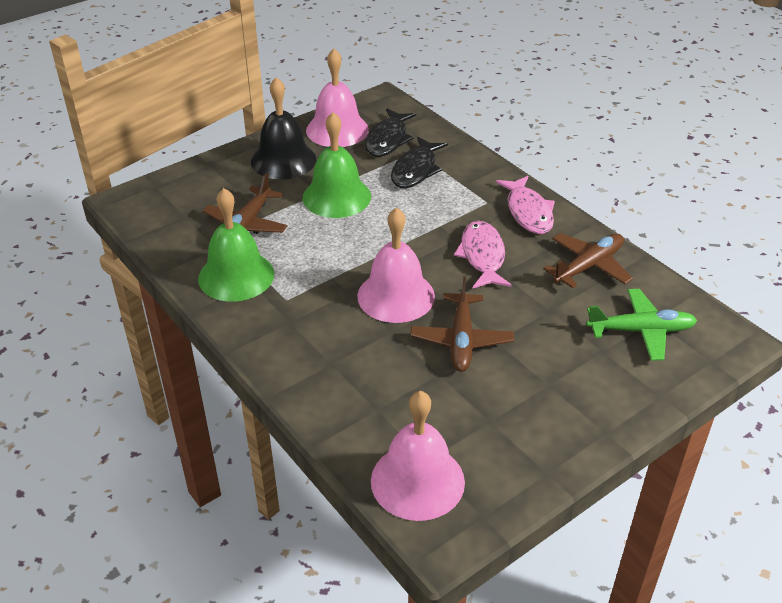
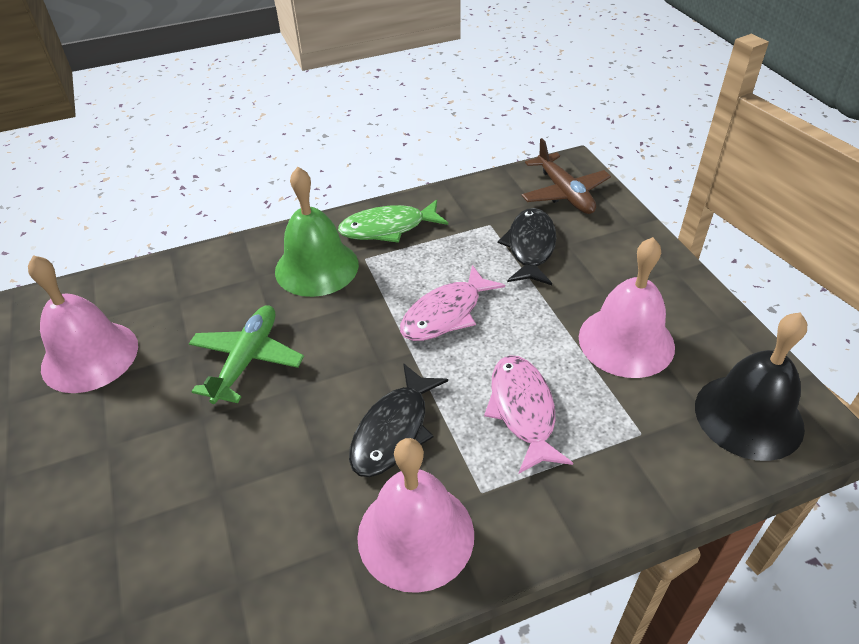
brown plane: 3 -> 1
green bell: 2 -> 1
green fish: 0 -> 1

